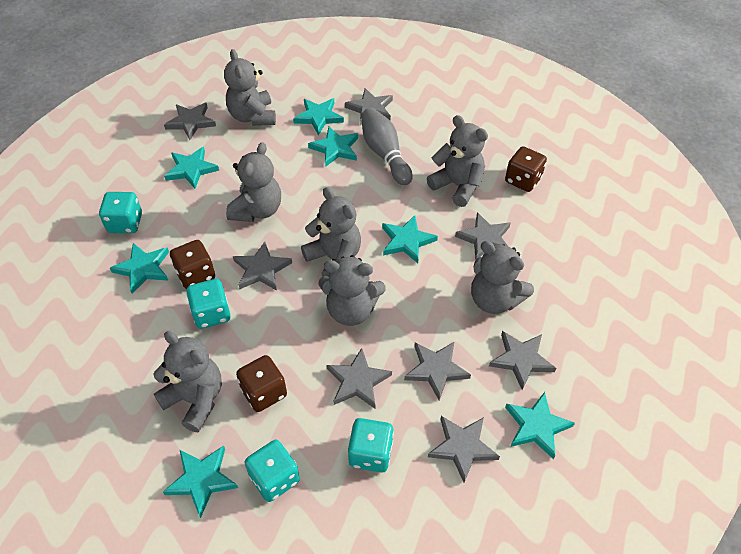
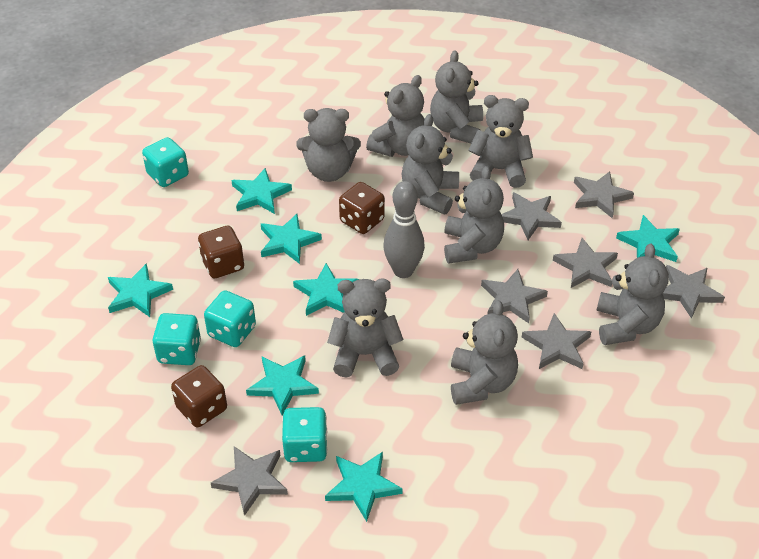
grey star: 8 -> 7
grey teddy bear: 7 -> 9

